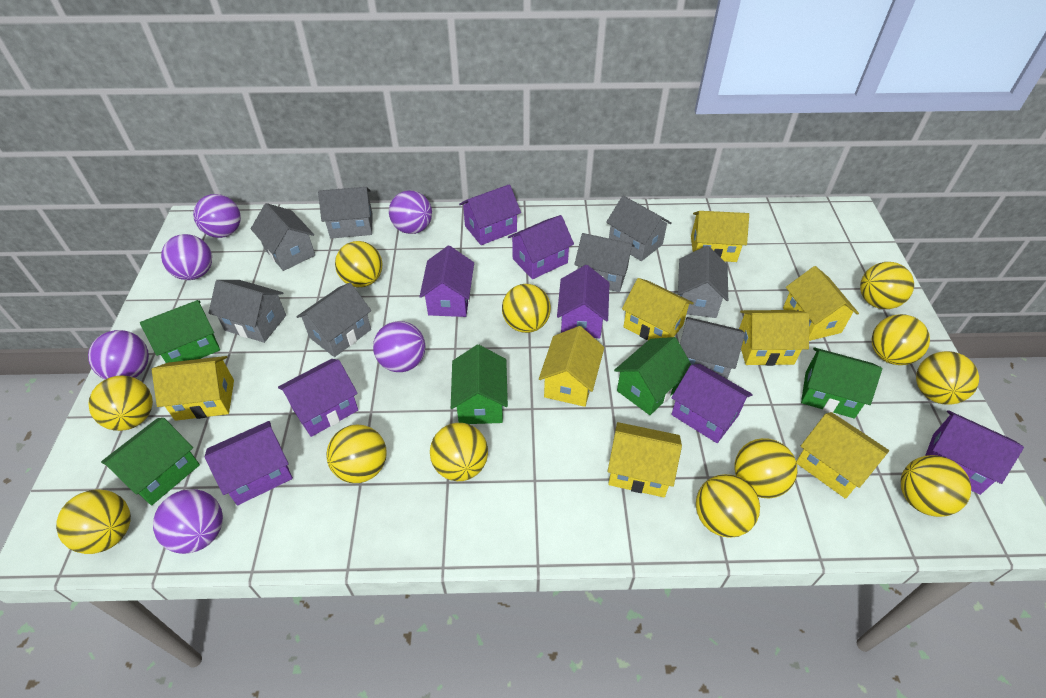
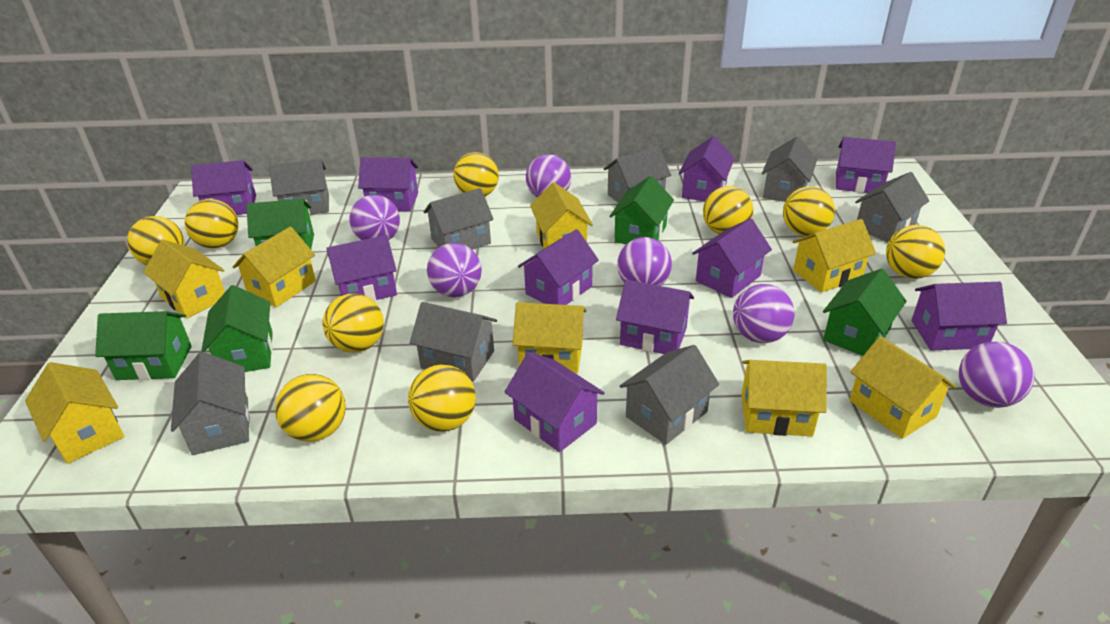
purple house: 8 -> 10
yellow ball: 12 -> 9

